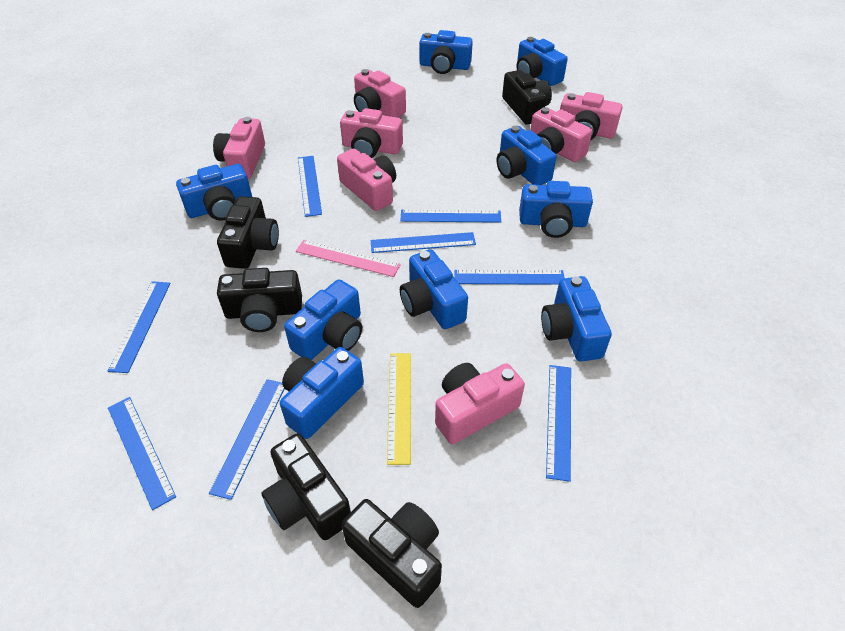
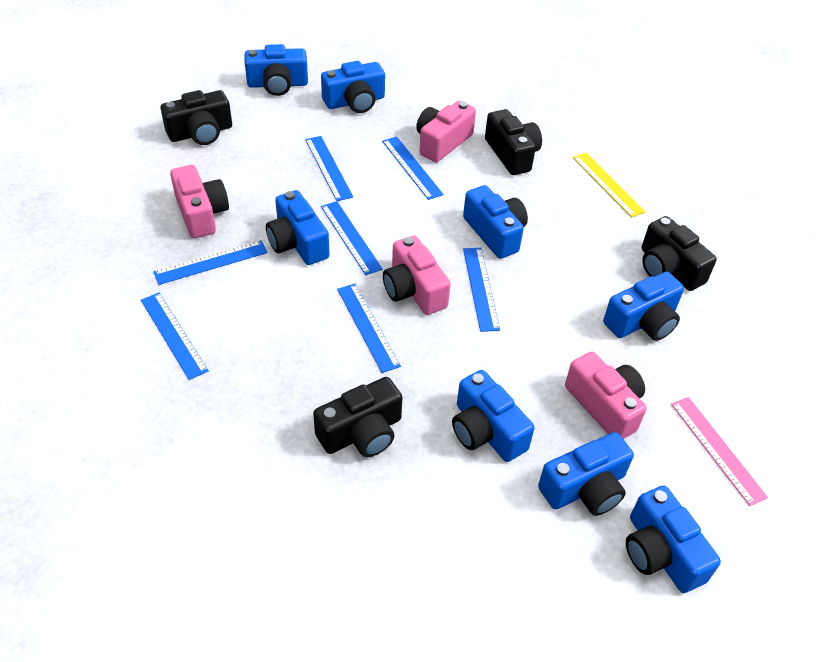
black camera: 5 -> 4
blue camera: 9 -> 8
blue ruler: 8 -> 7
pink camera: 7 -> 4

